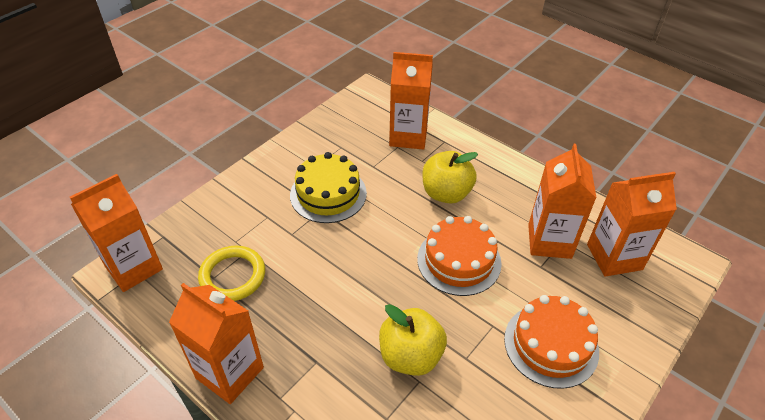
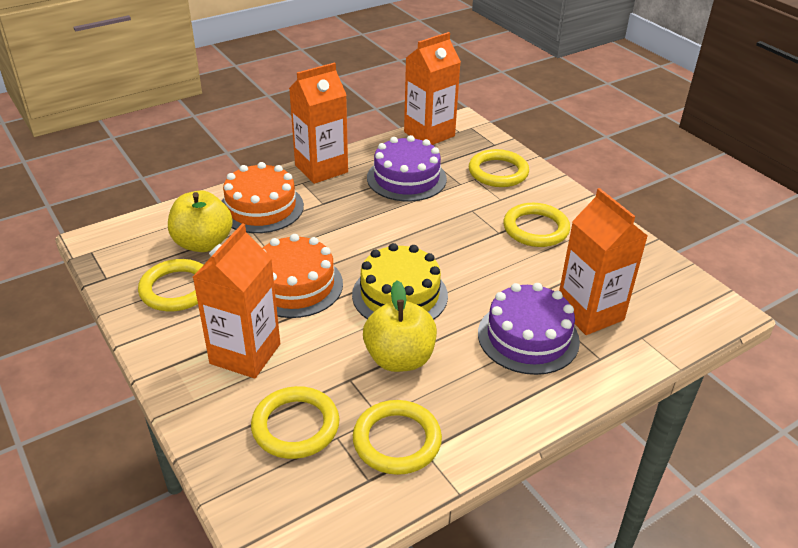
orange carton: 5 -> 4
purple cake: 0 -> 2
yellow ring: 1 -> 5

